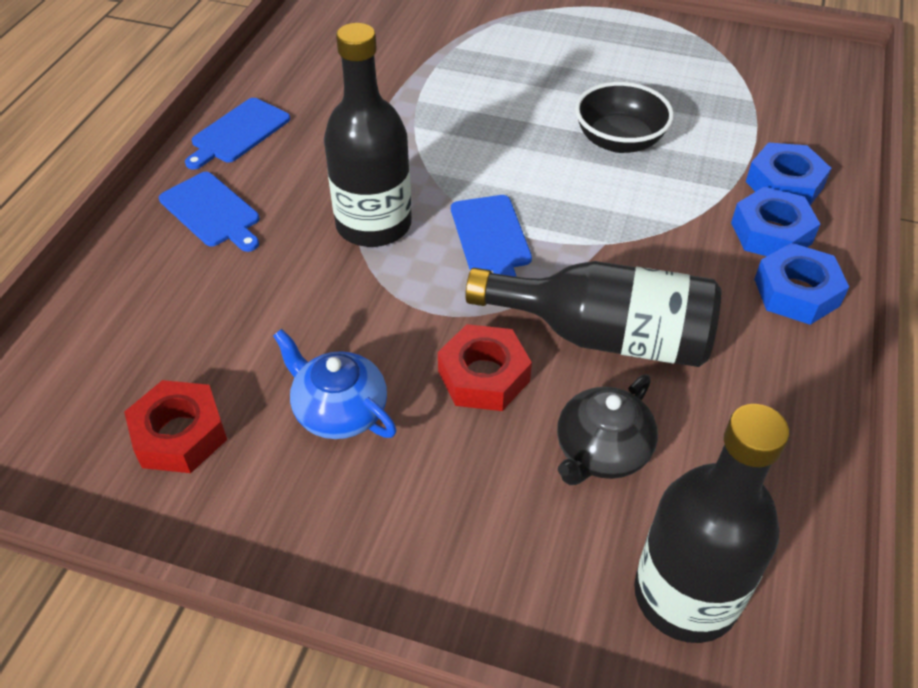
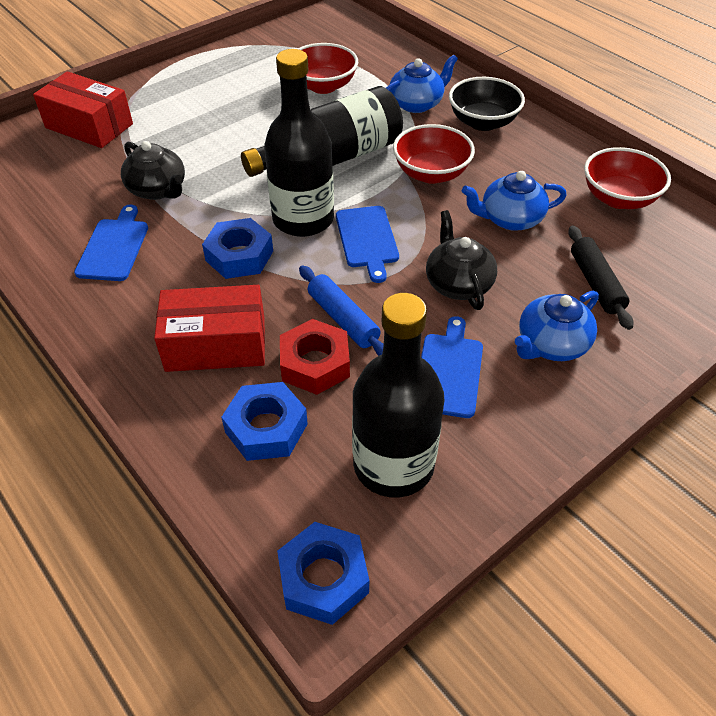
black rolling pin: 0 -> 1
black teapot: 1 -> 2
blue rolling pin: 0 -> 1
blue teapot: 1 -> 3
red bowl: 0 -> 3
red box: 0 -> 2
red nut: 2 -> 1

